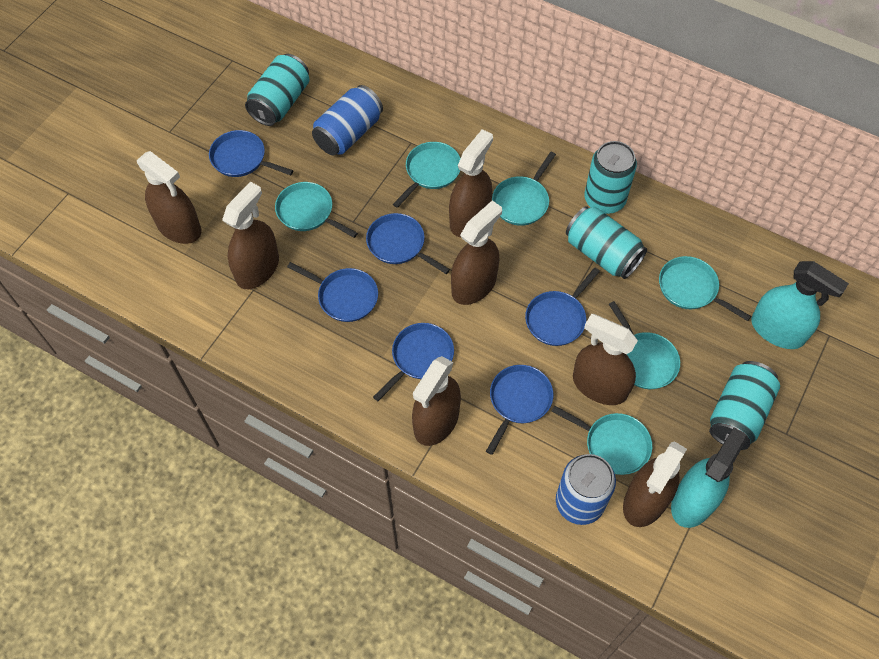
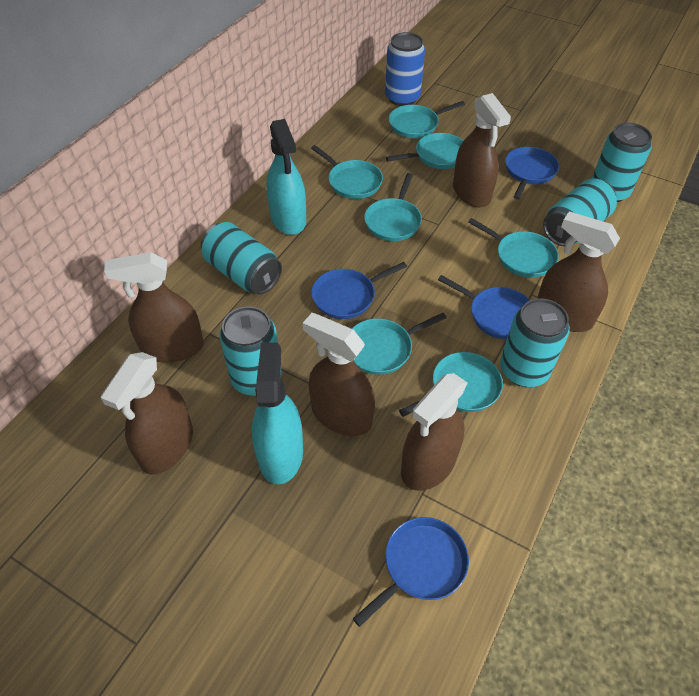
blue can: 2 -> 1
blue pan: 6 -> 4
brown spray bottle: 7 -> 6
turquoise can: 4 -> 5
turquoise pan: 6 -> 7

